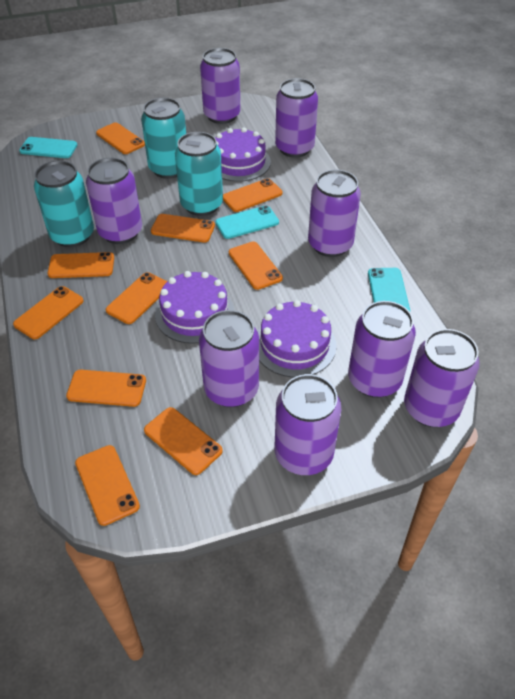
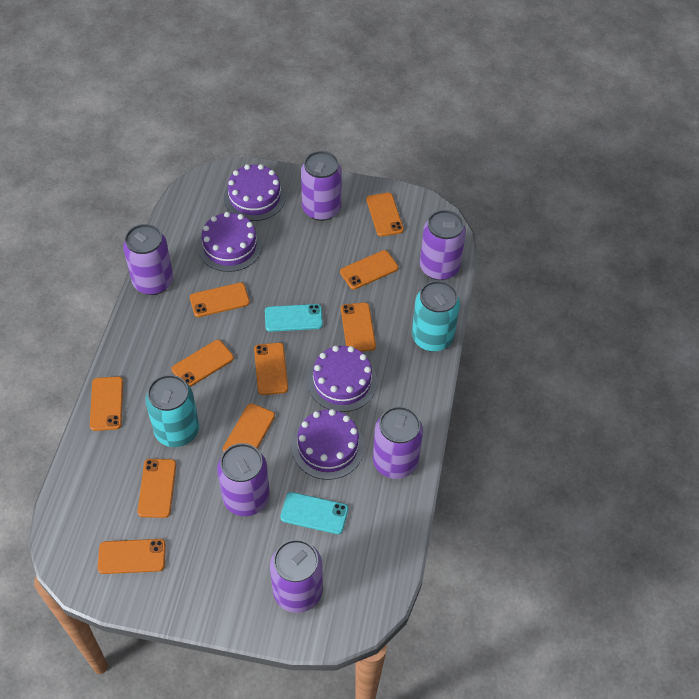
purple cake: 3 -> 4
purple can: 8 -> 6
turquoise can: 3 -> 2
turquoise phone: 3 -> 2

